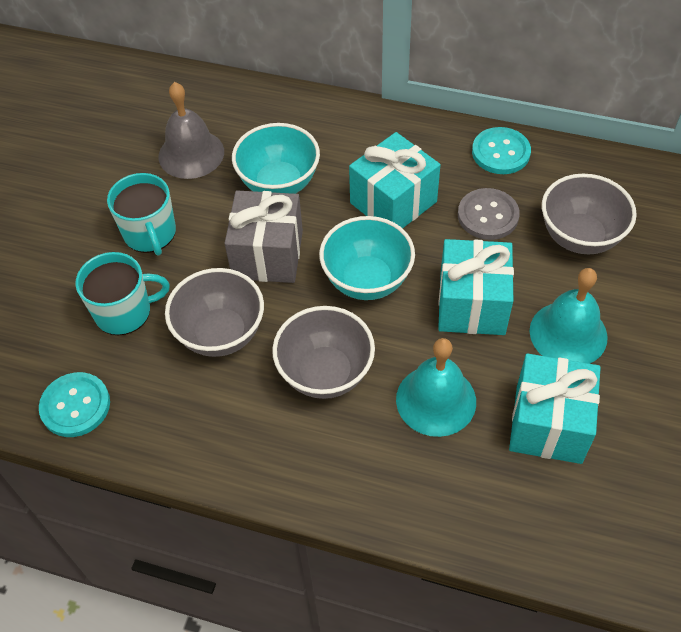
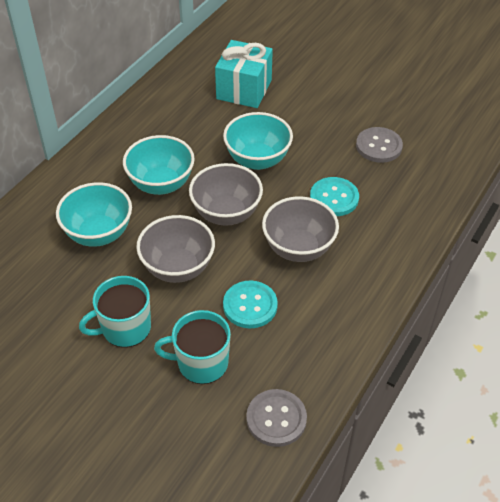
grey bell: 1 -> 0
grey button: 1 -> 2
grey gift: 1 -> 0
turquoise bell: 2 -> 0
turquoise bowl: 2 -> 3
turquoise gift: 3 -> 1

